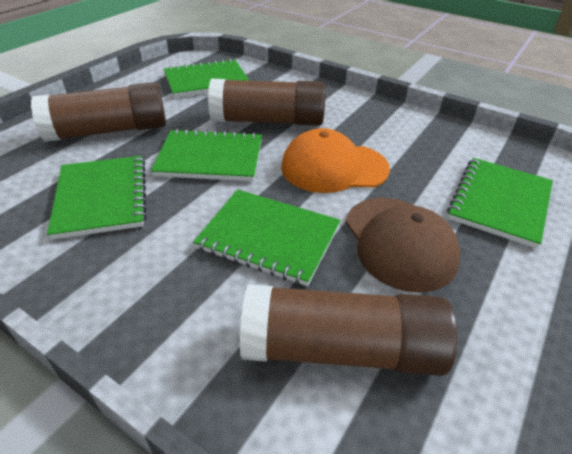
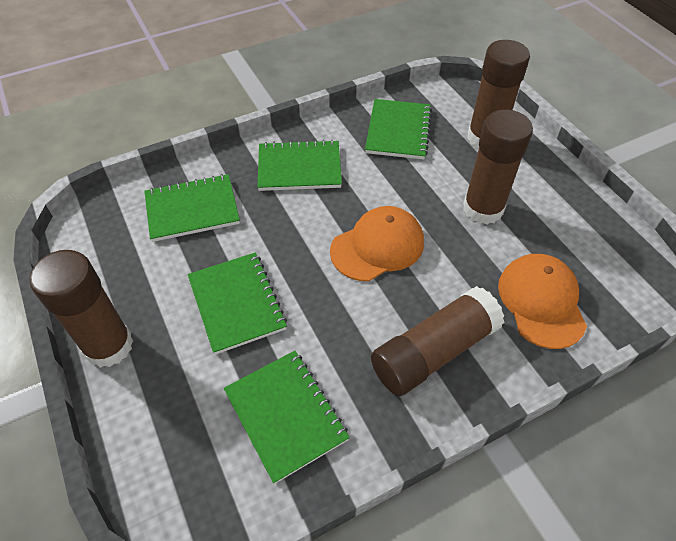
brown cap: 1 -> 0
brown glue stick: 3 -> 4
orange cap: 1 -> 2

